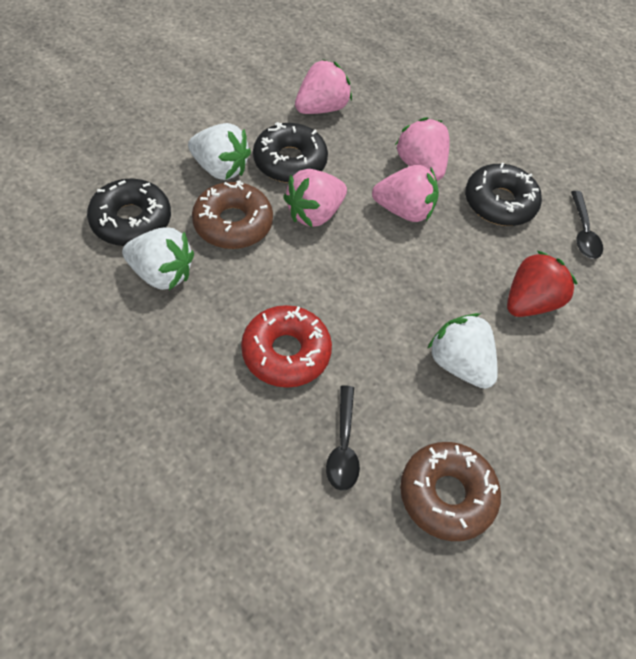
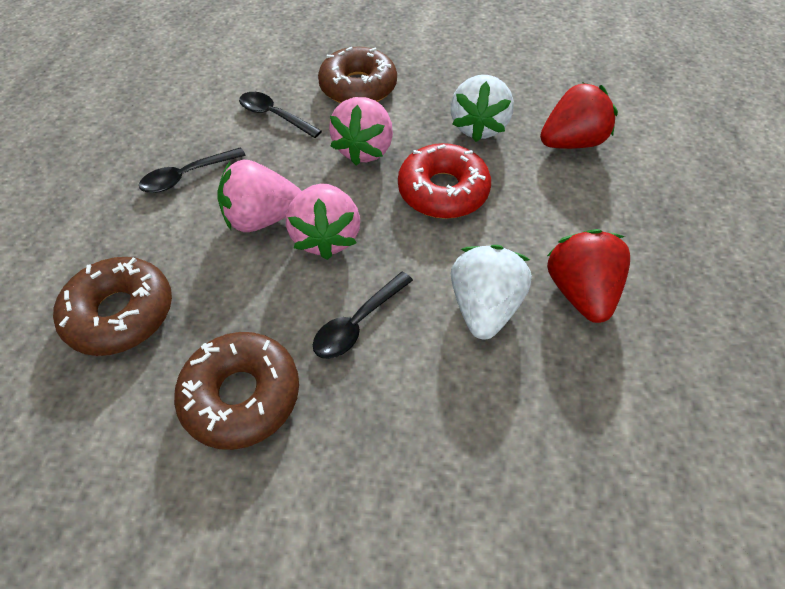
black donut: 3 -> 0
black spoon: 2 -> 3
brown donut: 2 -> 3
pink strawberry: 4 -> 3
red strawberry: 1 -> 2
white strawberry: 3 -> 2

